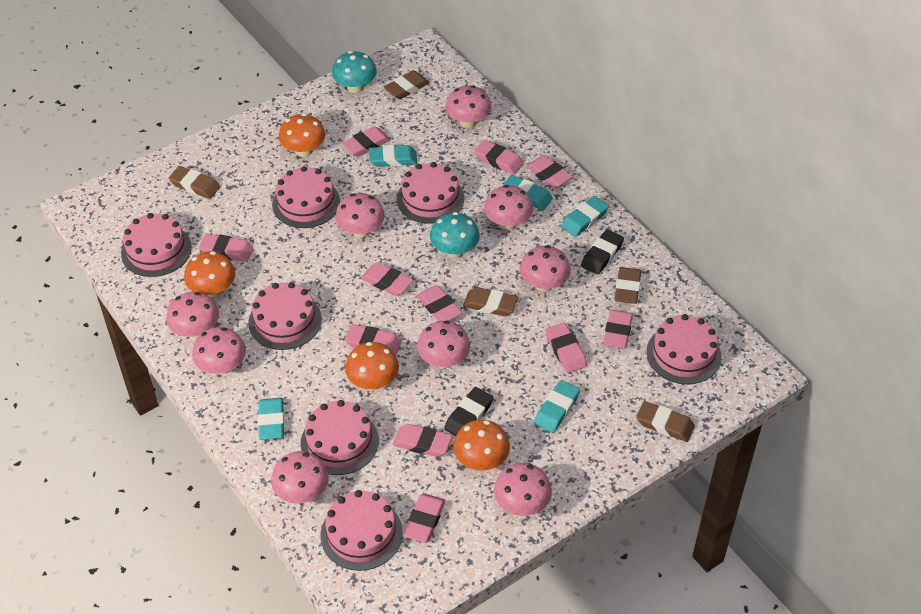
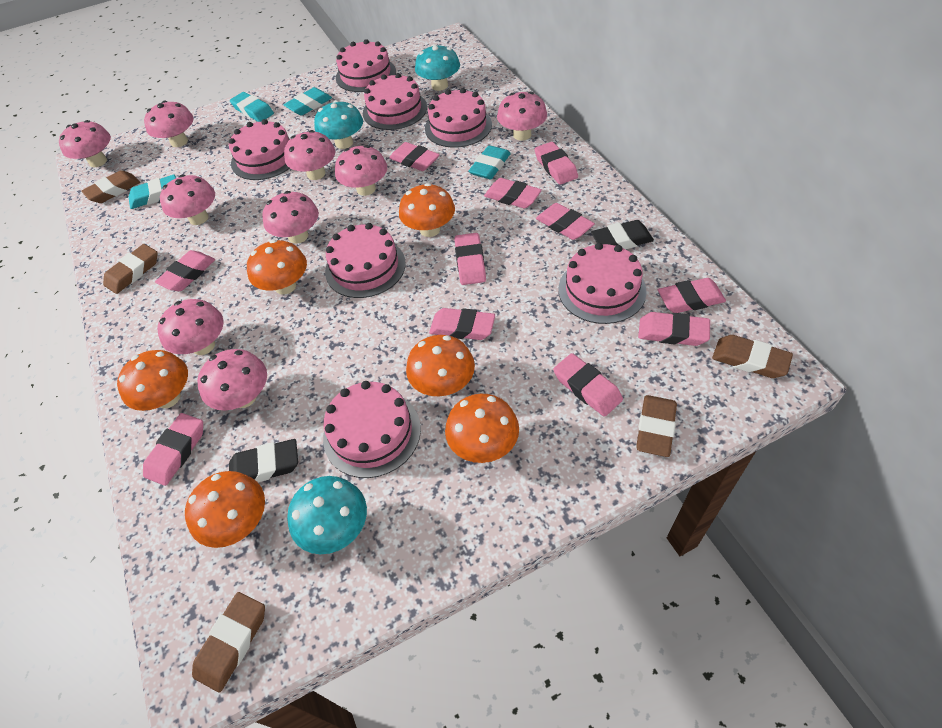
orange mushroom: 4 -> 6
turquoise eraser: 5 -> 4
turquoise mushroom: 2 -> 3

